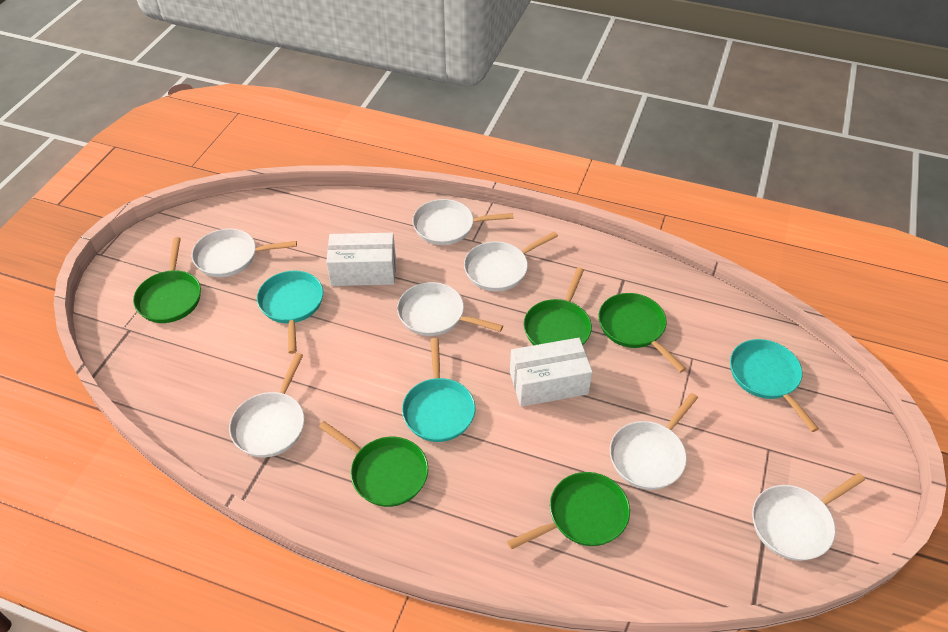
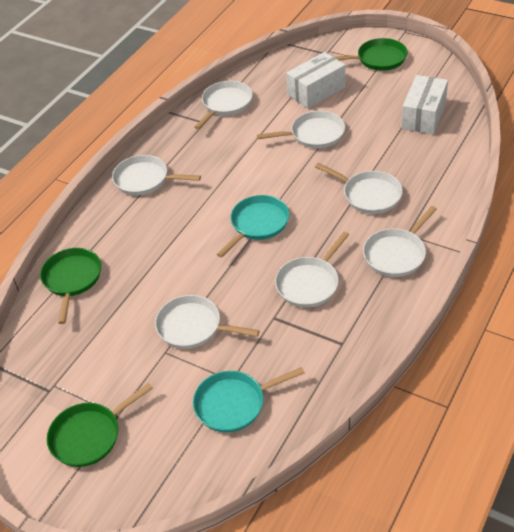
green pan: 5 -> 3
turquoise pan: 3 -> 2

